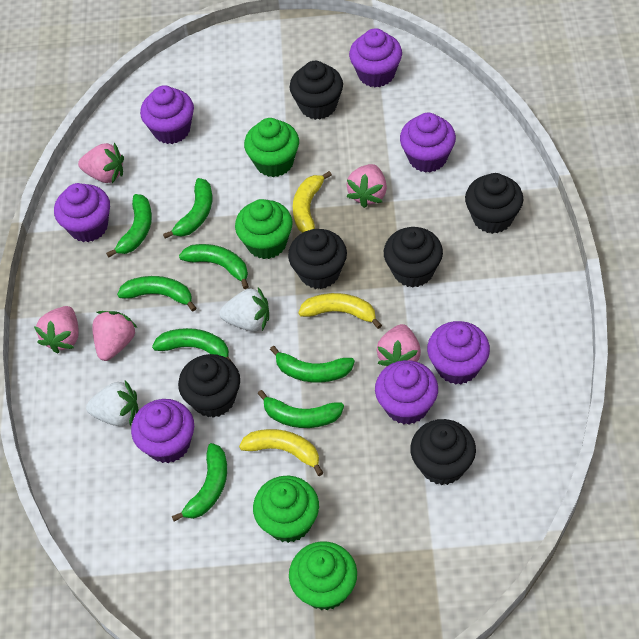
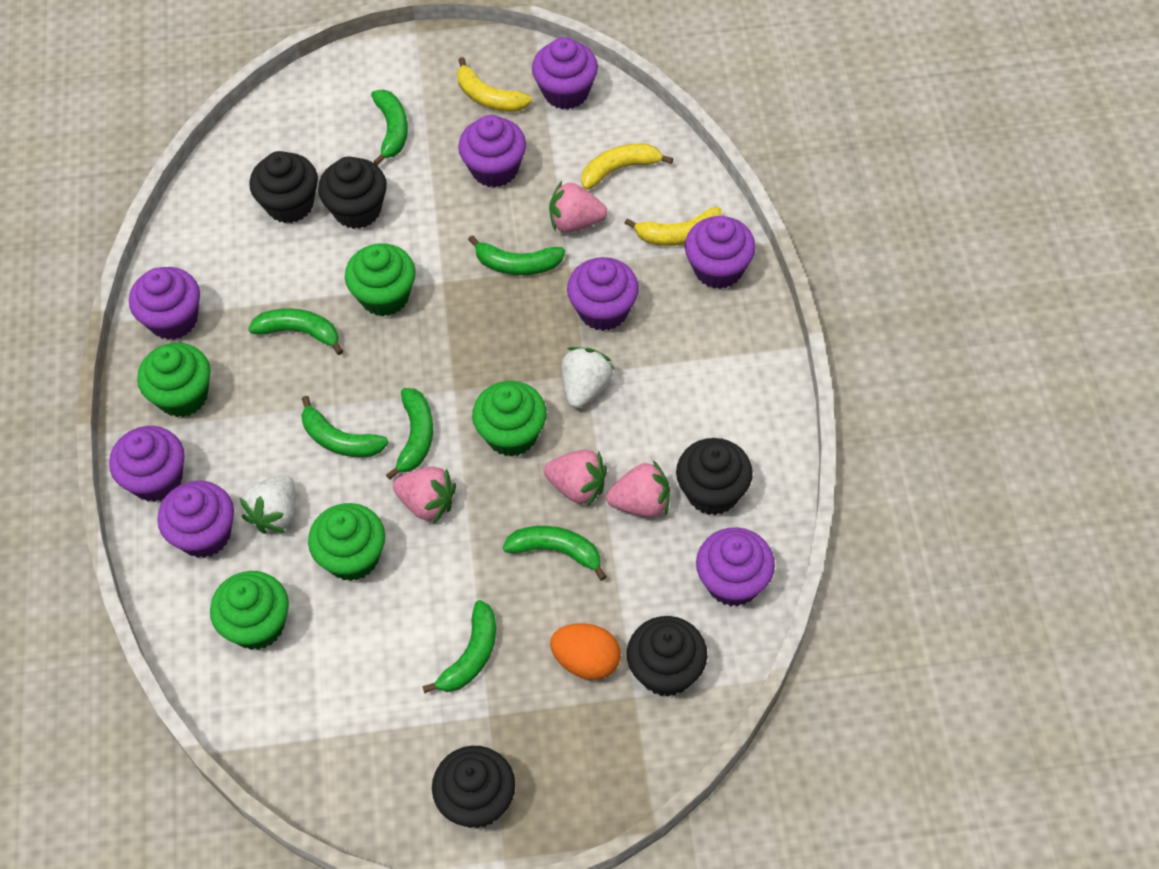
black cupcake: 6 -> 5
green banana: 8 -> 7
green cupcake: 4 -> 5
orange egg: 0 -> 1
pink strawberry: 5 -> 4
purple cupcake: 7 -> 8

